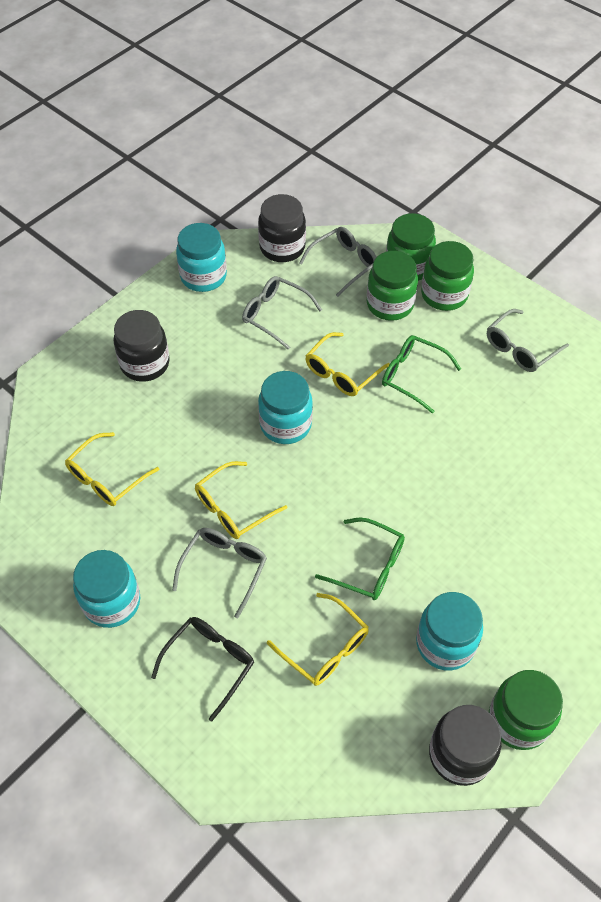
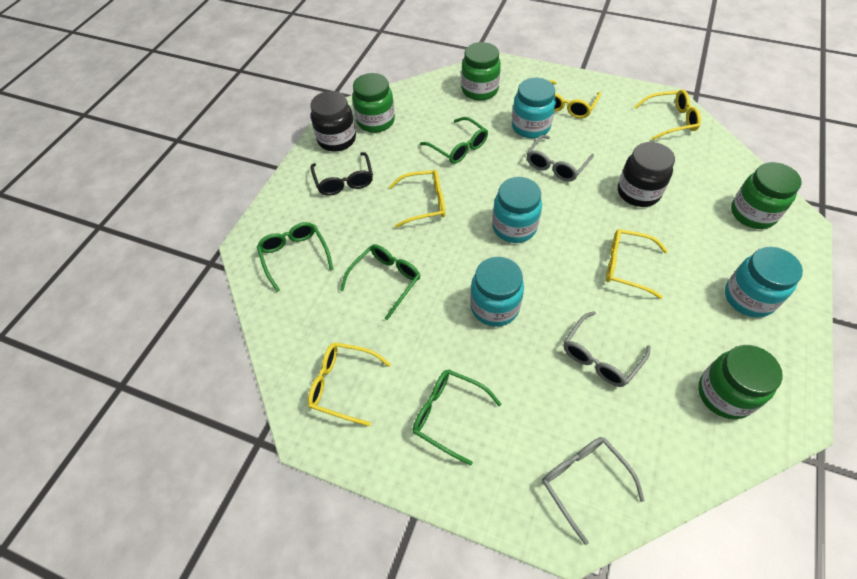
black jar: 3 -> 2
green glasses: 2 -> 4
grey glasses: 4 -> 3
yellow glasses: 4 -> 5

